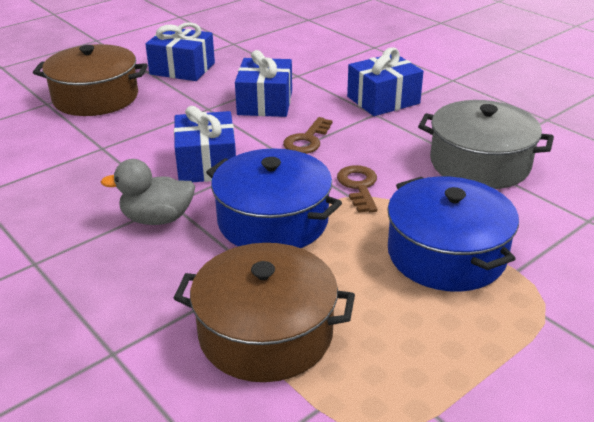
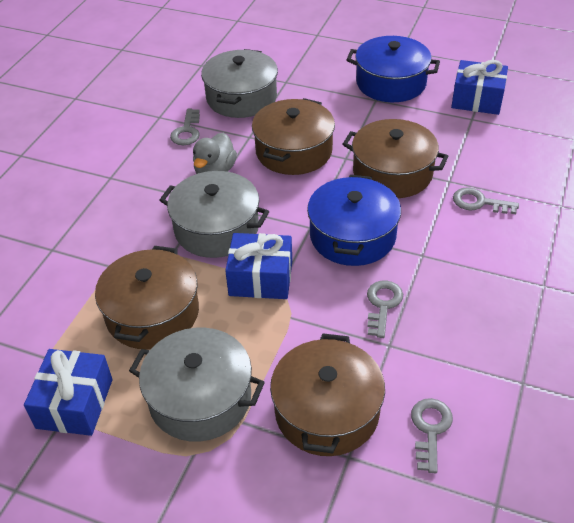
blue gift: 4 -> 3
brown key: 2 -> 0
brown pot: 2 -> 4
grey key: 0 -> 4
grey pot: 1 -> 3

